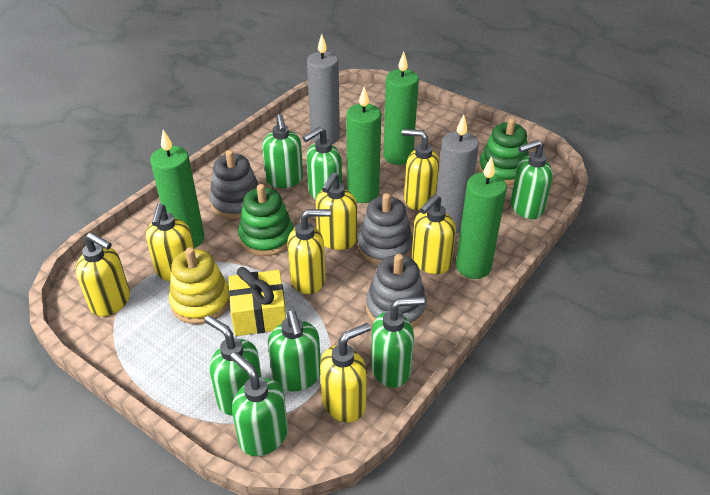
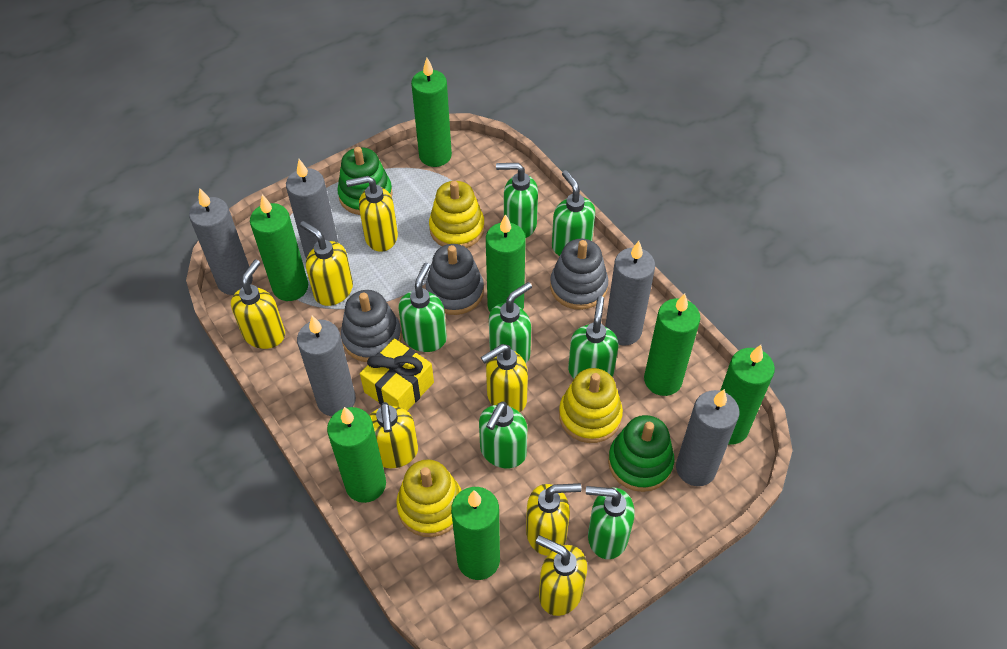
green candle: 4 -> 7
grey candle: 2 -> 5
yellow stacking toy: 1 -> 3

